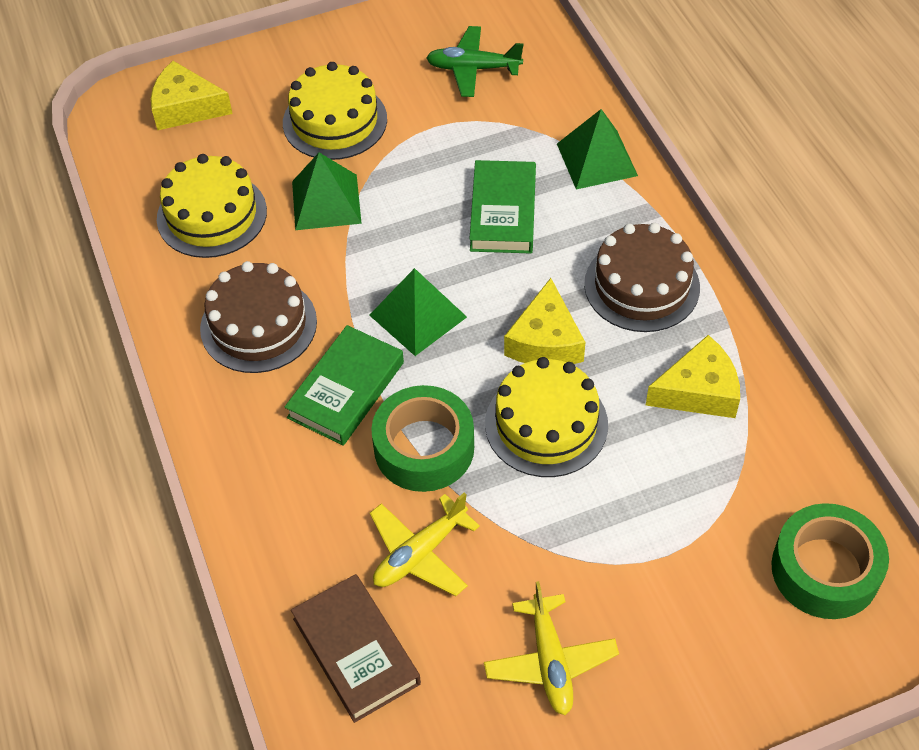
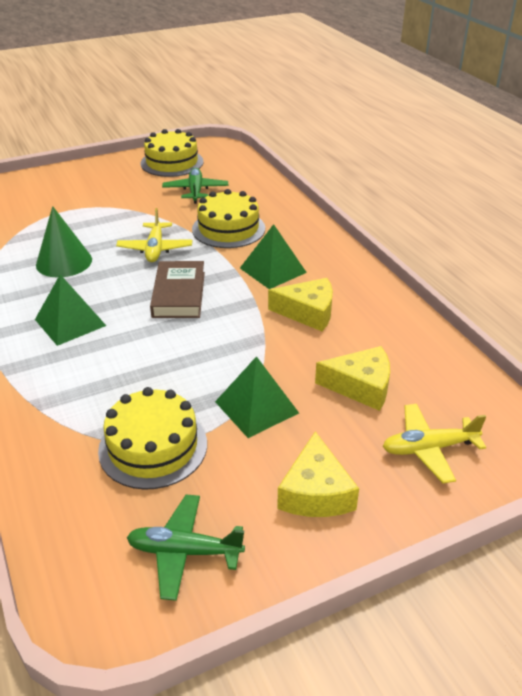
brown cake: 2 -> 0
green book: 2 -> 0
green cone: 0 -> 1
green plane: 1 -> 2
green tape: 2 -> 0

